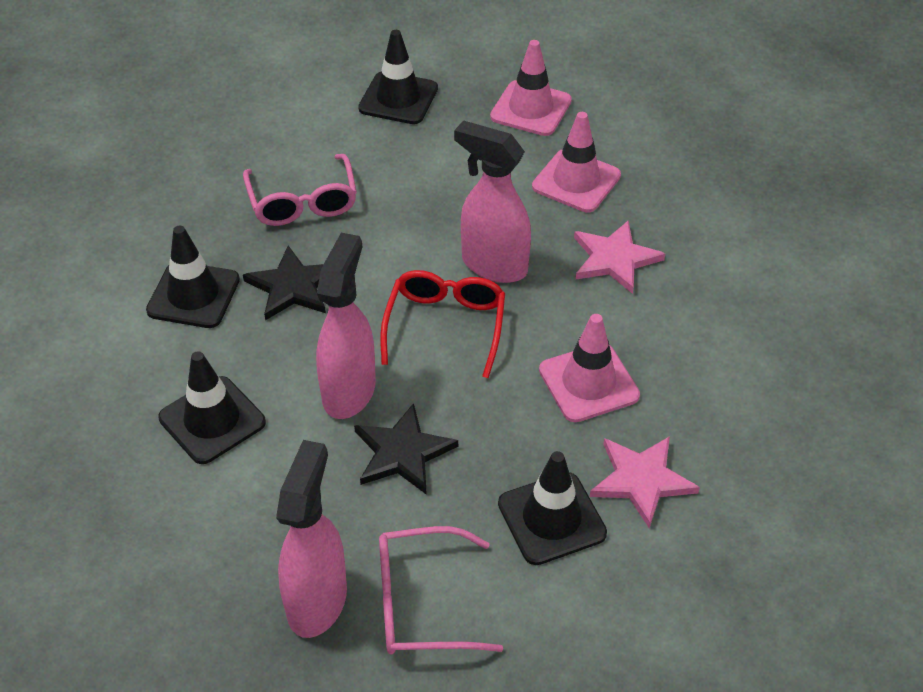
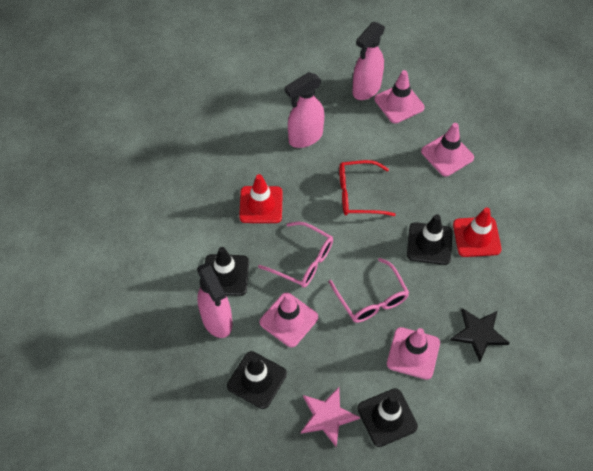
black star: 2 -> 1
pink star: 2 -> 1
pink traffic cone: 3 -> 4
red traffic cone: 0 -> 2

